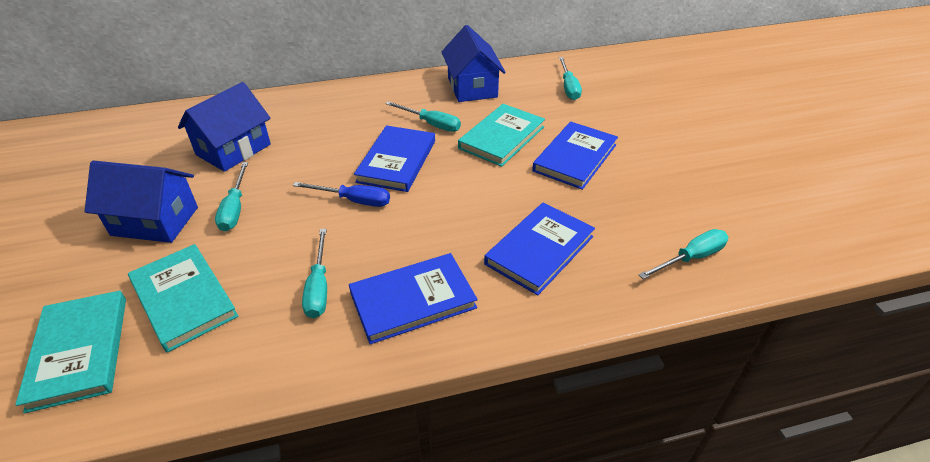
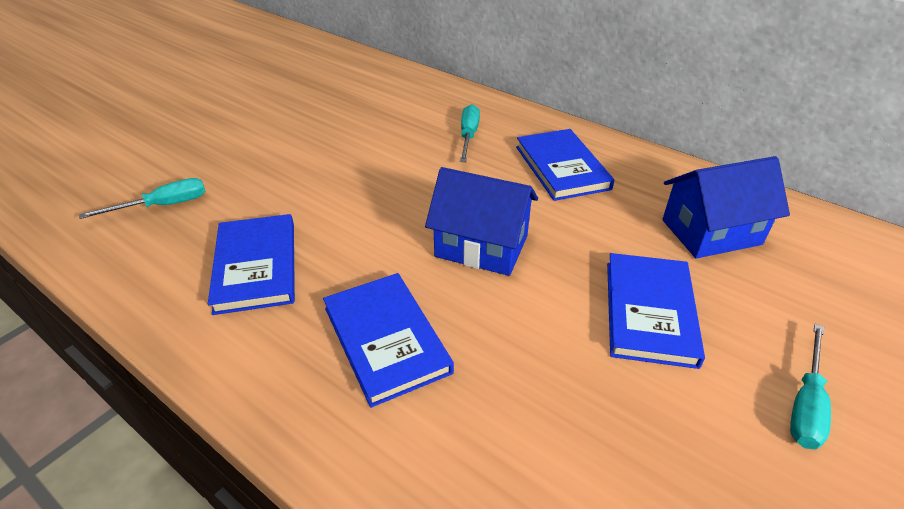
blue house: 3 -> 2
blue screwdriver: 1 -> 0
turquoise book: 3 -> 0
turquoise screwdriver: 5 -> 3

